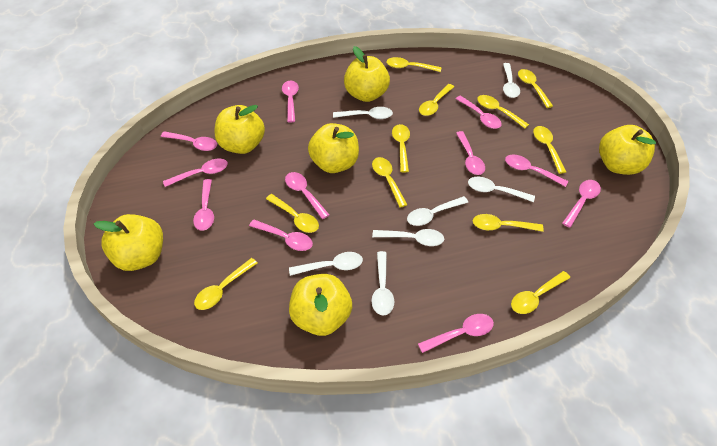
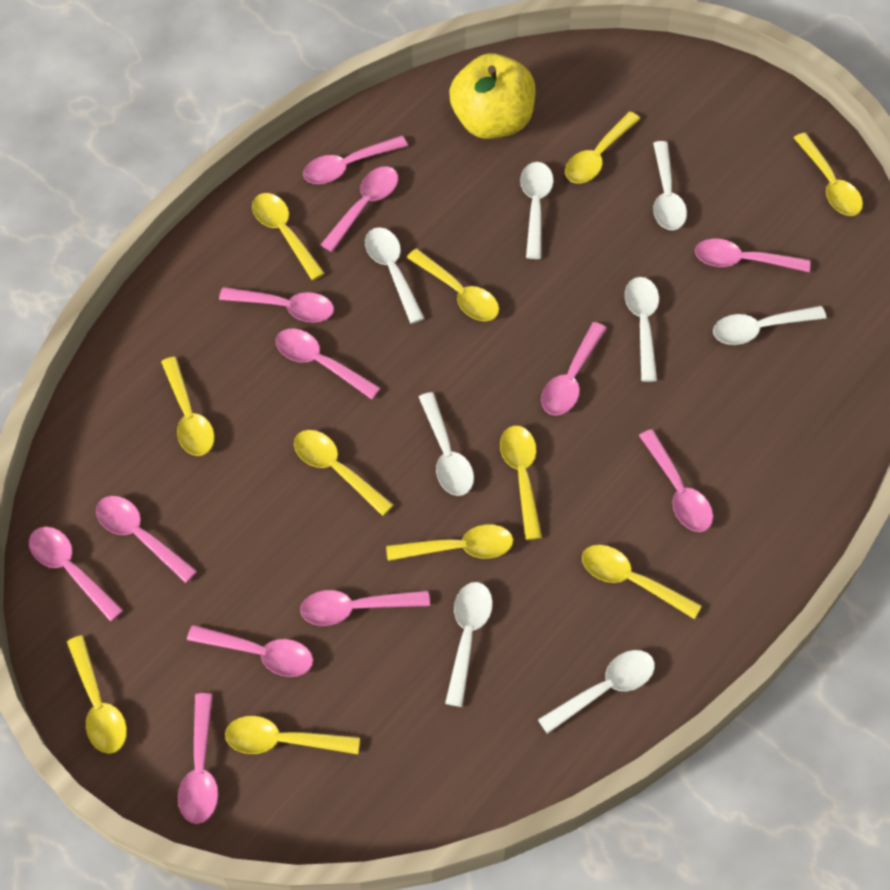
pink spoon: 11 -> 12
white spoon: 7 -> 8
yellow apple: 6 -> 1

